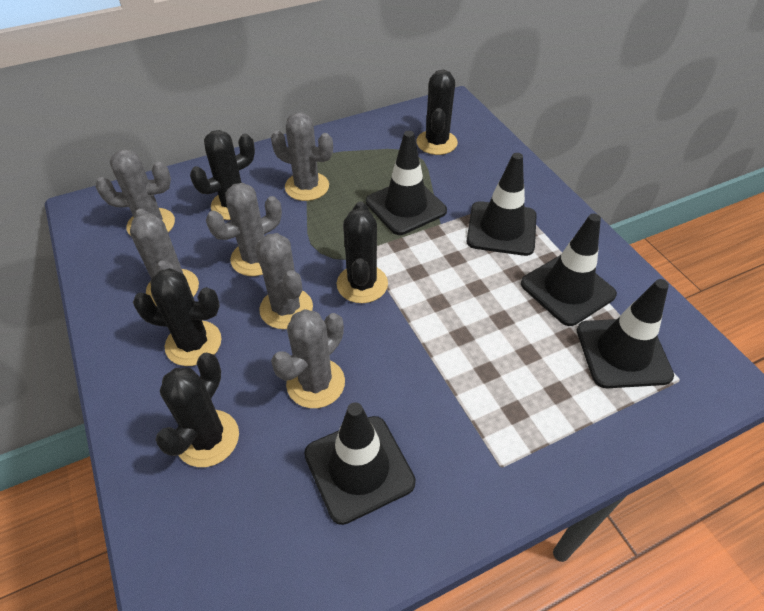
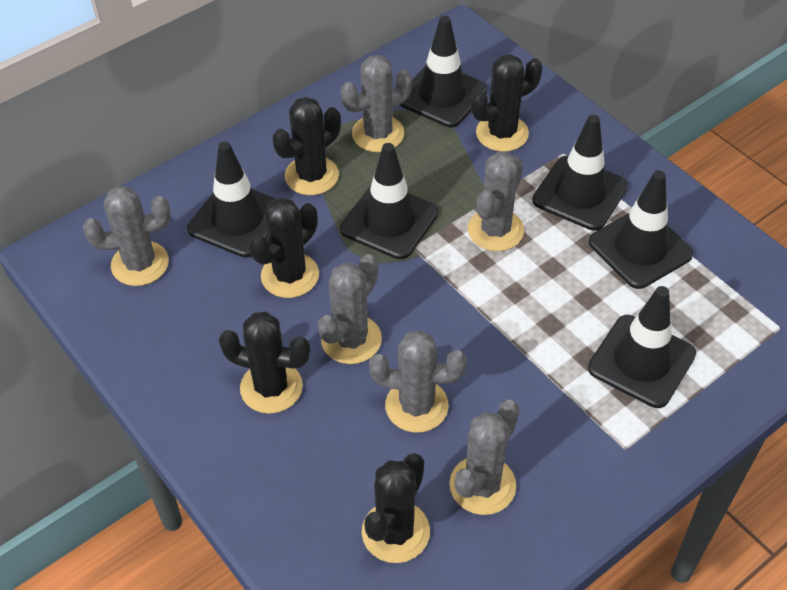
black traffic cone: 5 -> 6

